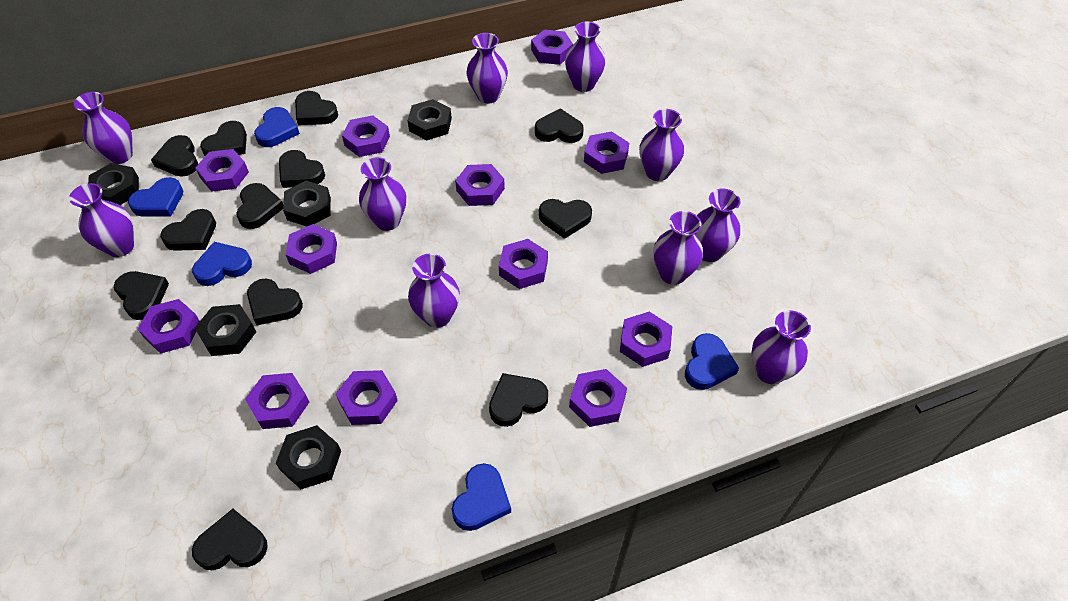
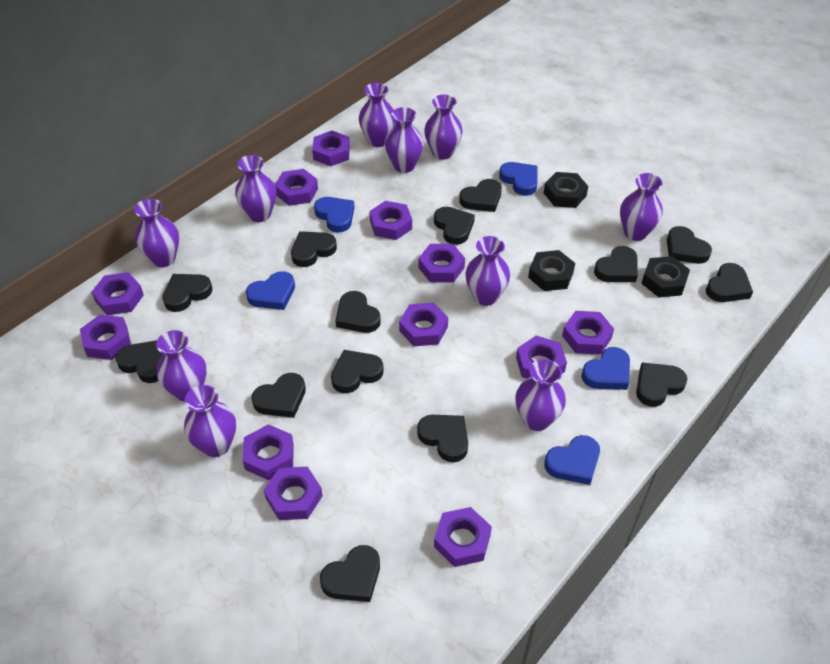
black heart: 12 -> 14
black nut: 5 -> 3

